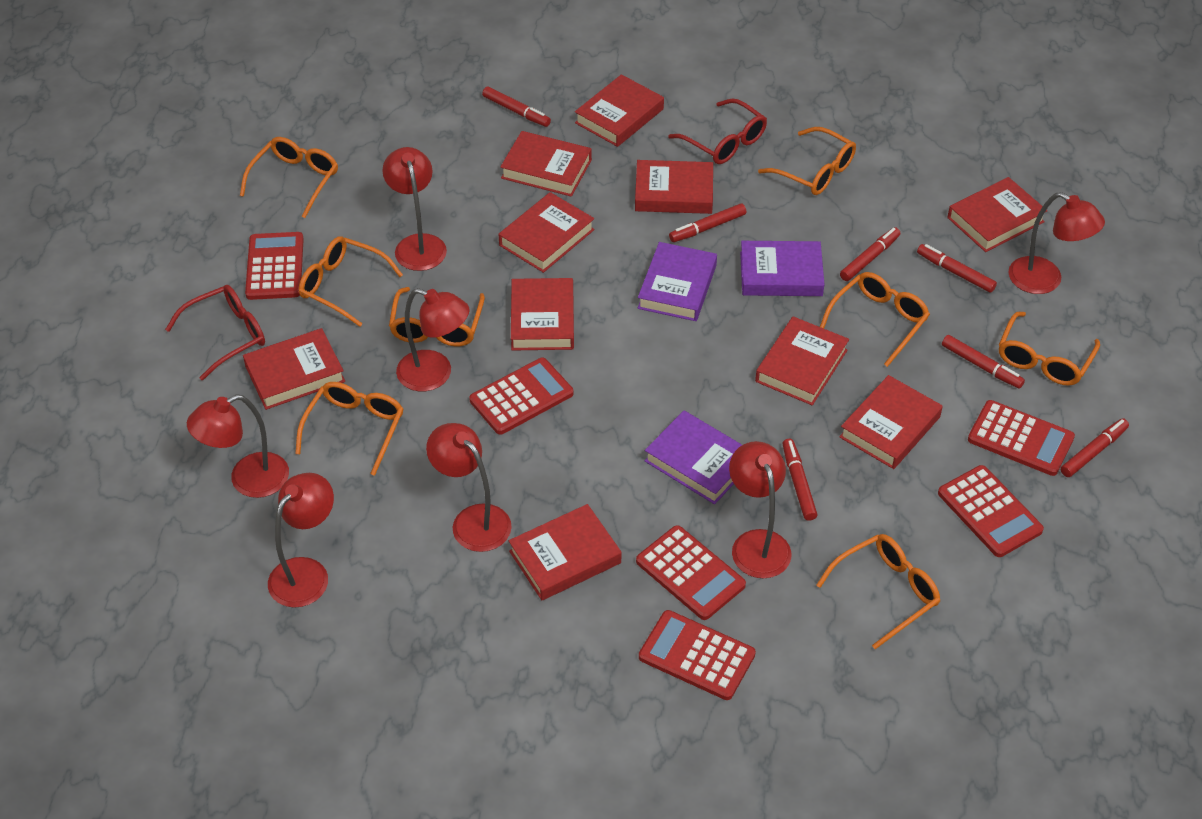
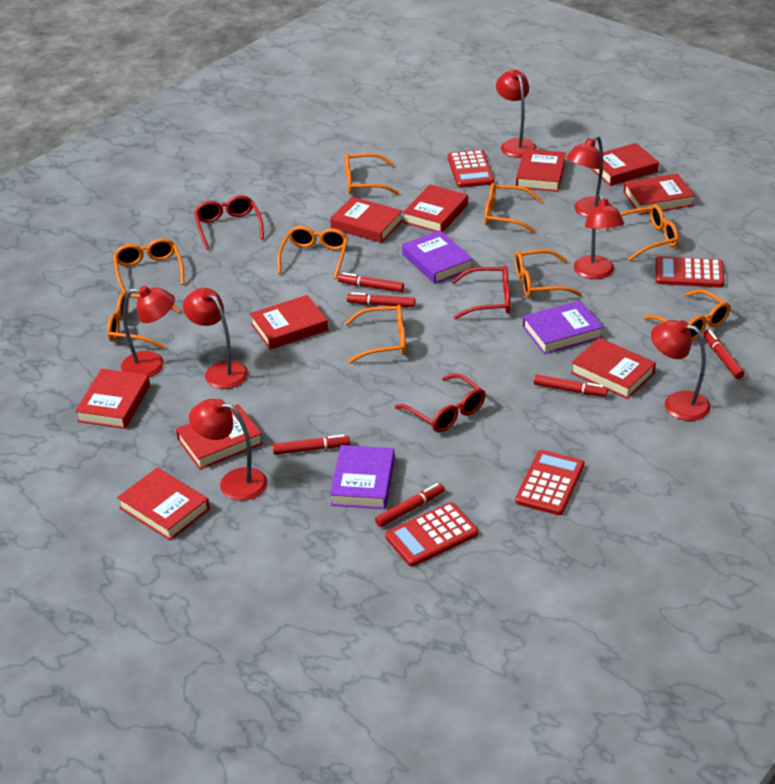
orange glasses: 8 -> 9
red calculator: 6 -> 4
red glasses: 2 -> 3
red marker: 7 -> 6

